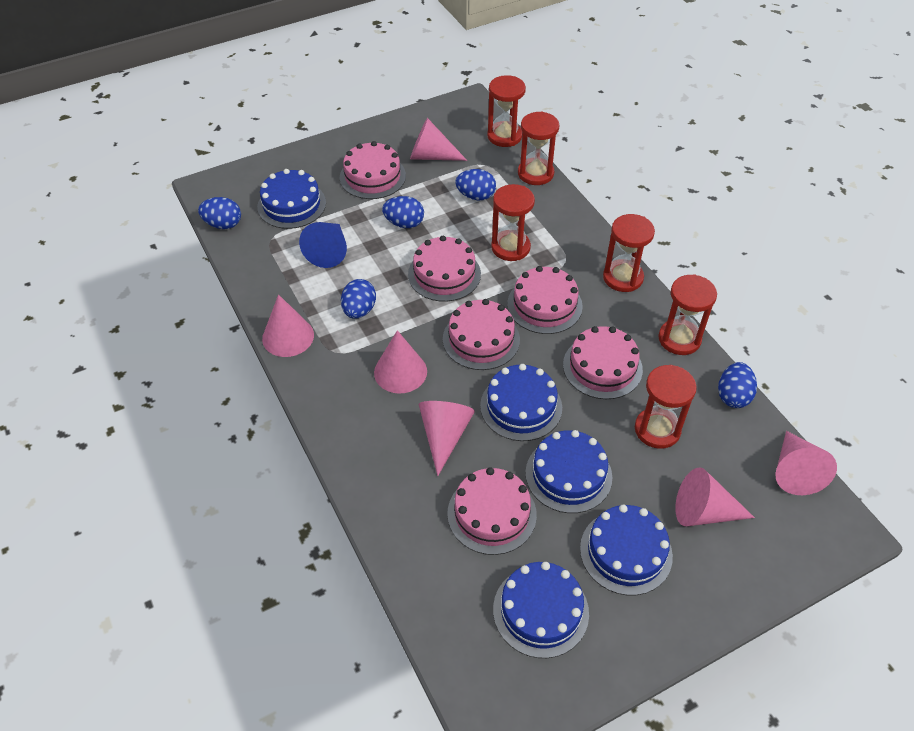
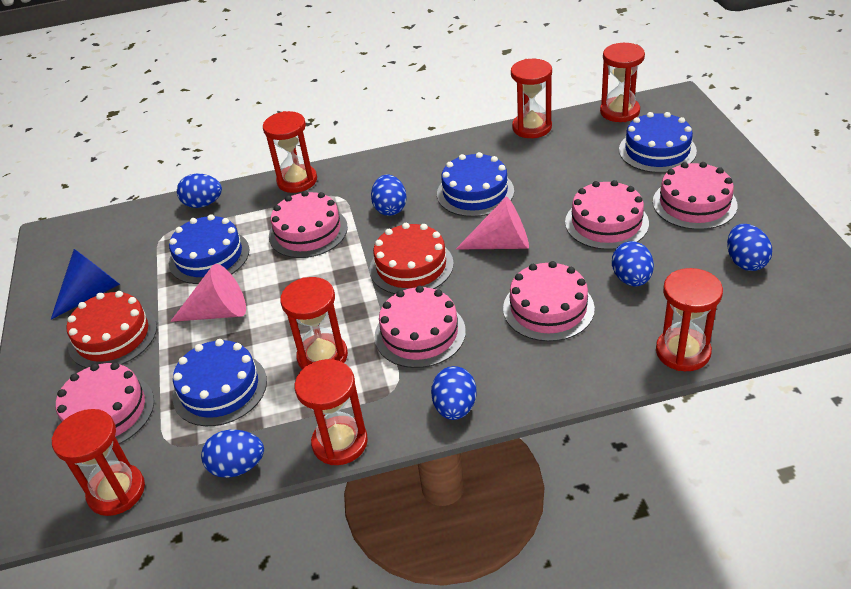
blue cake: 5 -> 4
blue egg: 5 -> 6
pink cone: 6 -> 2
red cake: 0 -> 2
red hourglass: 6 -> 7

